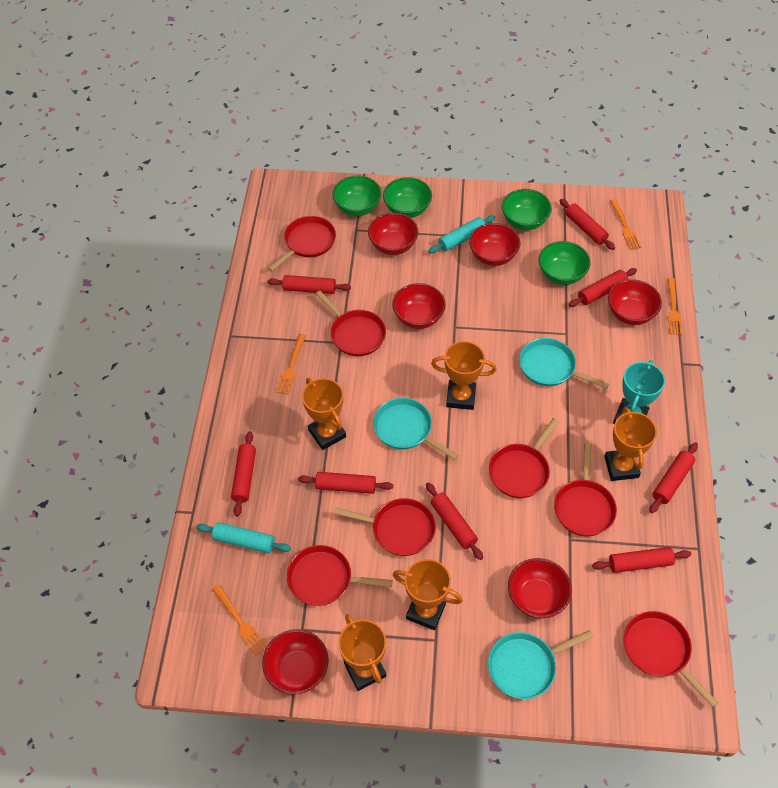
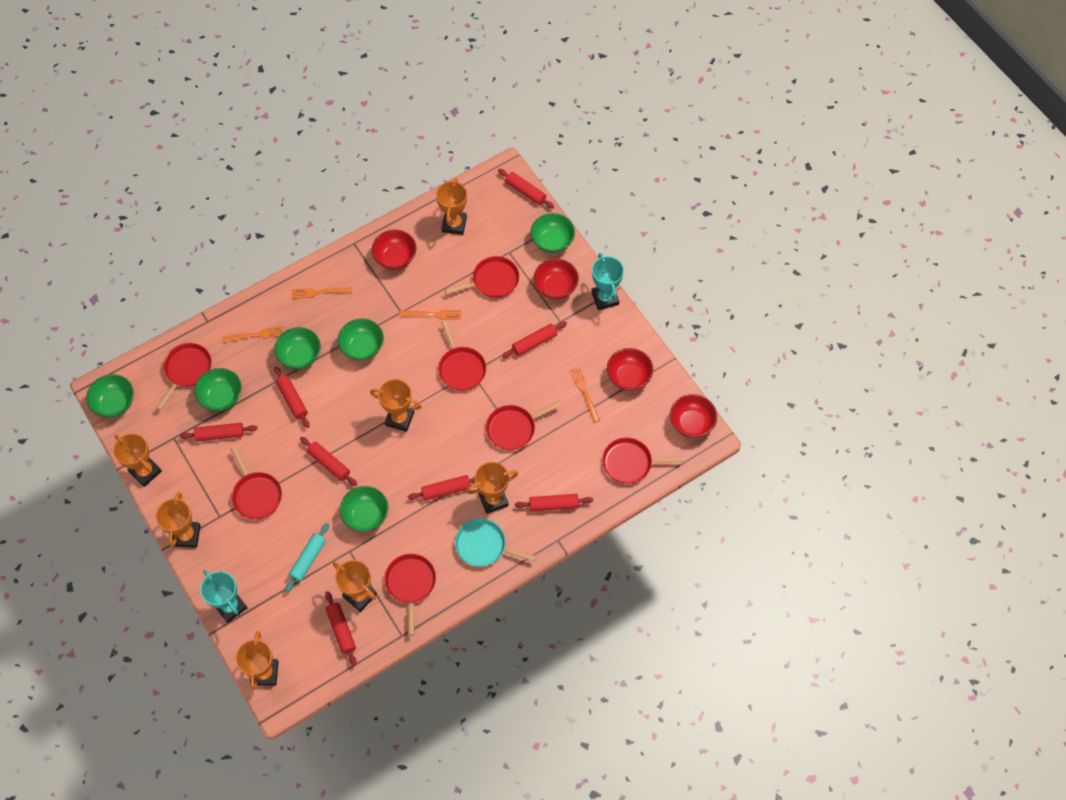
green bowl: 4 -> 6
orange trophy: 5 -> 7
red bowl: 6 -> 4
turquoise pan: 3 -> 1
turquoise rolling pin: 2 -> 1
turquoise trophy: 1 -> 2

